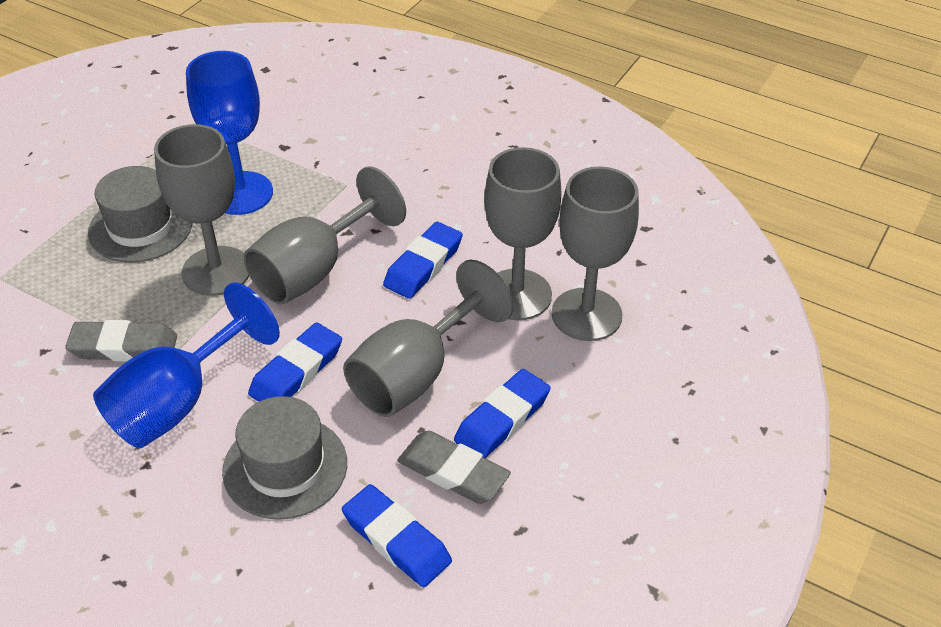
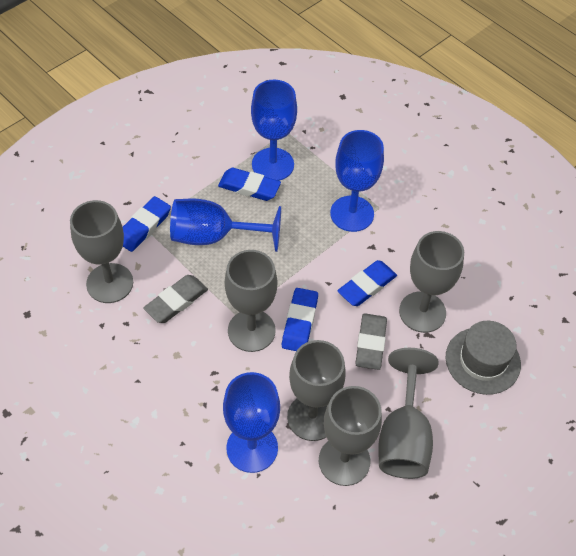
blue goblet: 2 -> 4
grey goblet: 5 -> 6
grey hat: 2 -> 1

